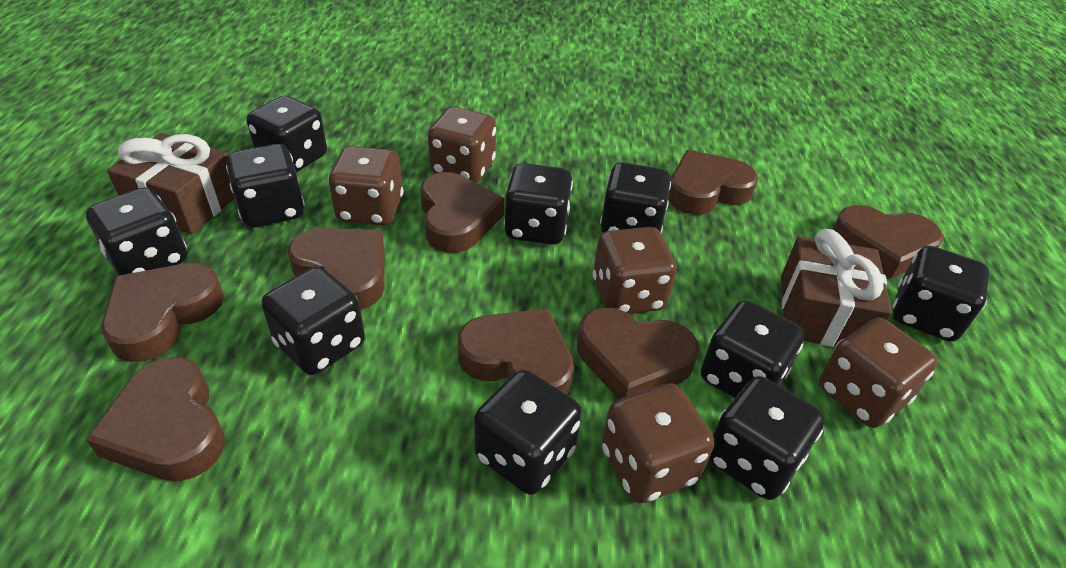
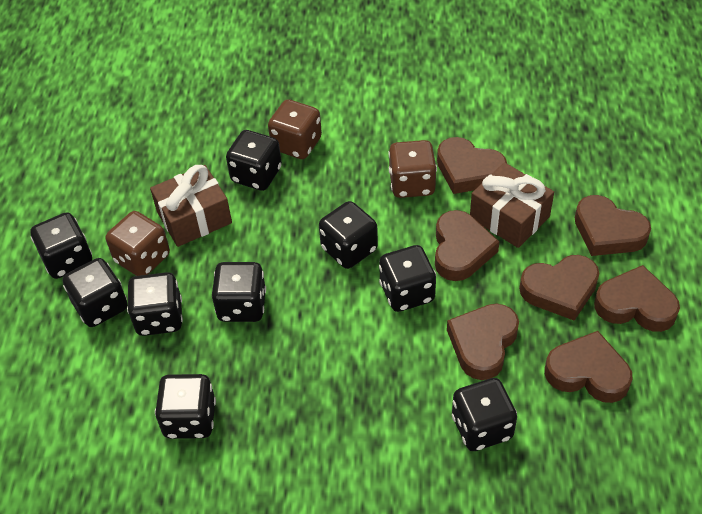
black dice: 10 -> 9
brown dice: 5 -> 3
brown heart: 8 -> 7

